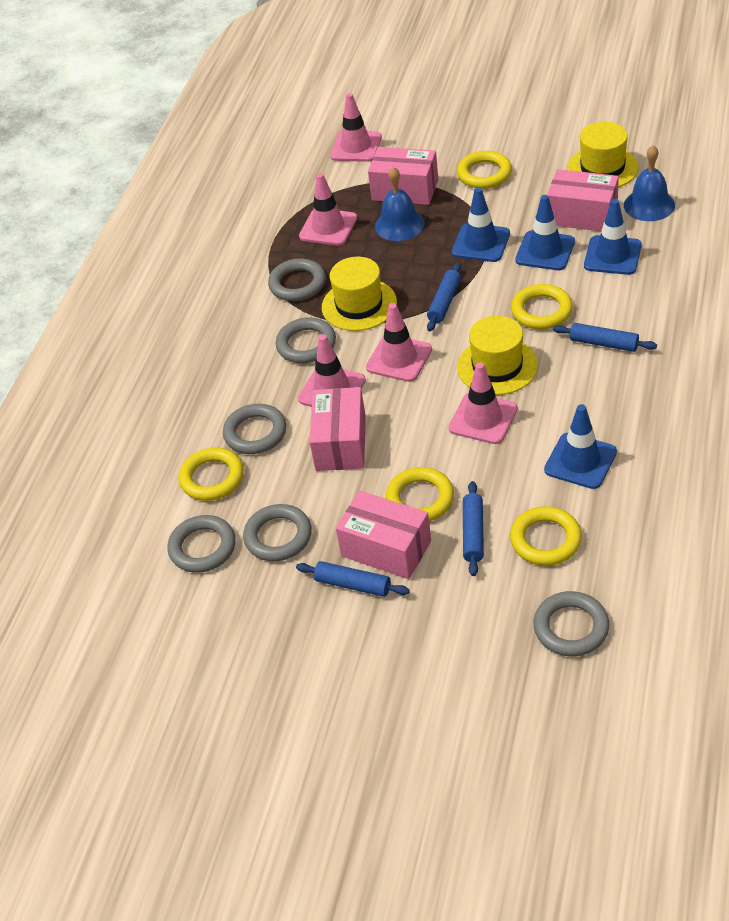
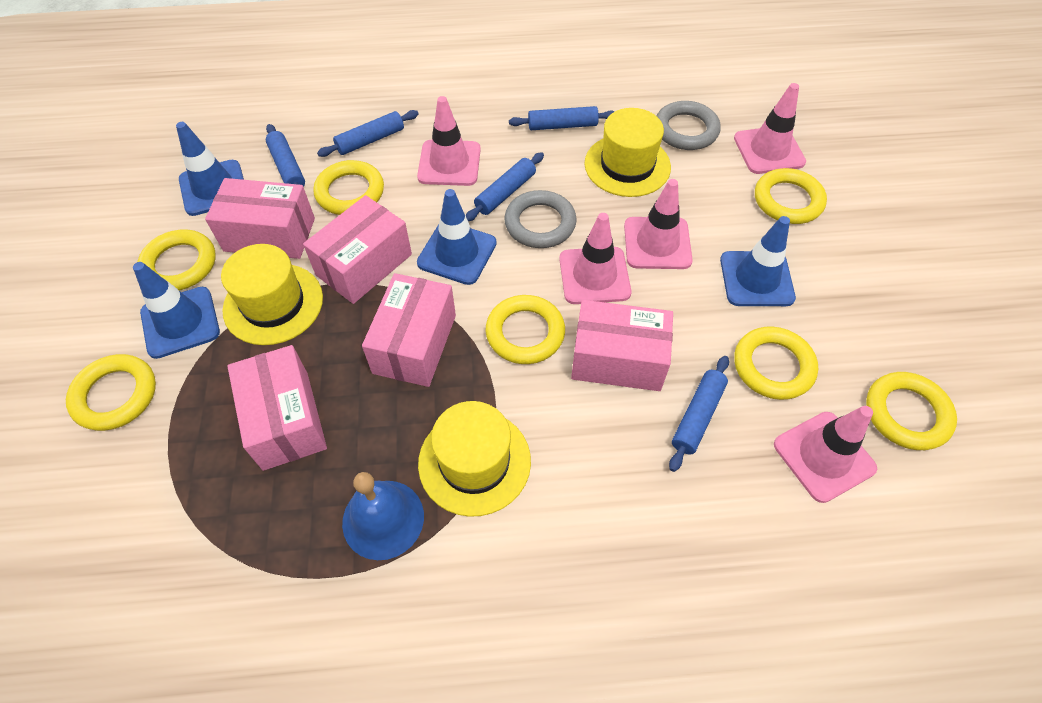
blue bell: 2 -> 1
blue rolling pin: 4 -> 5
grey ring: 6 -> 2
pink box: 4 -> 5
yellow ring: 5 -> 7

